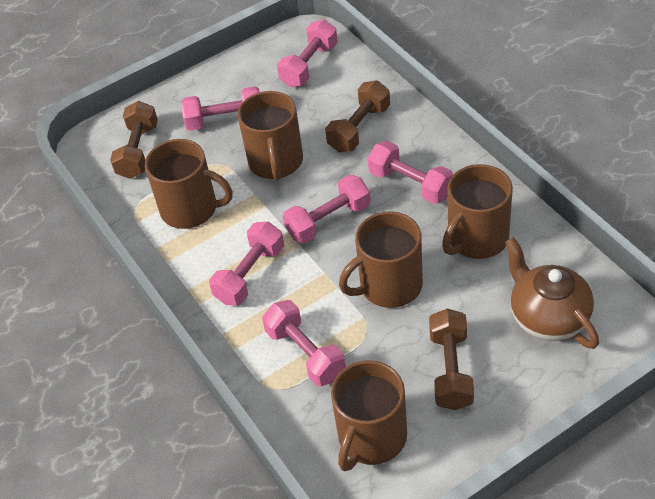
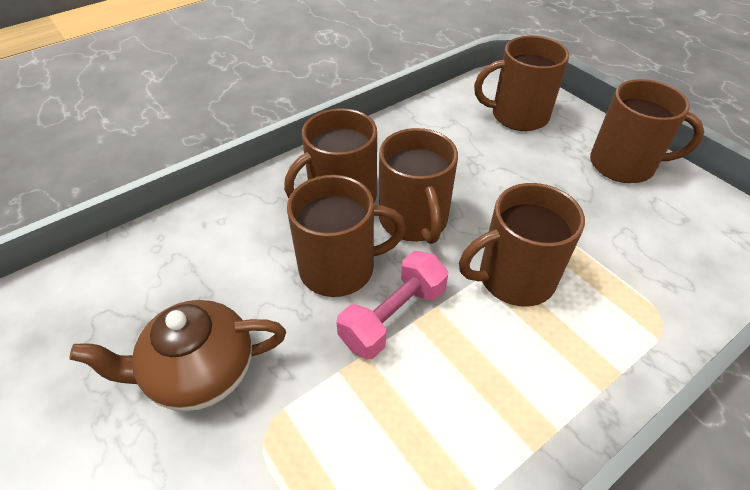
brown dumbbell: 3 -> 0
brown mug: 5 -> 6
pink dumbbell: 6 -> 1

